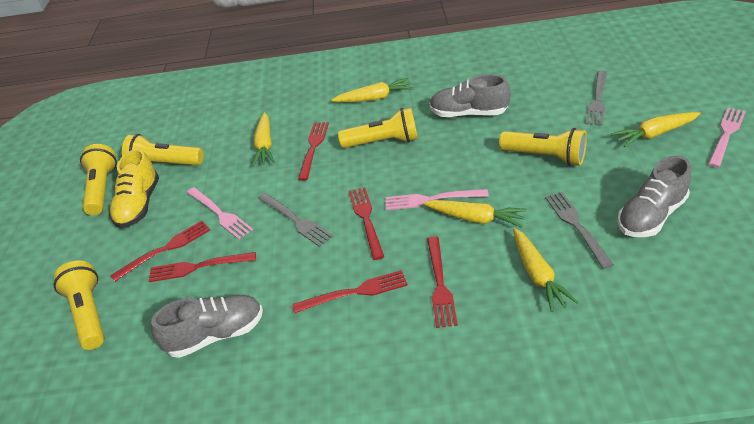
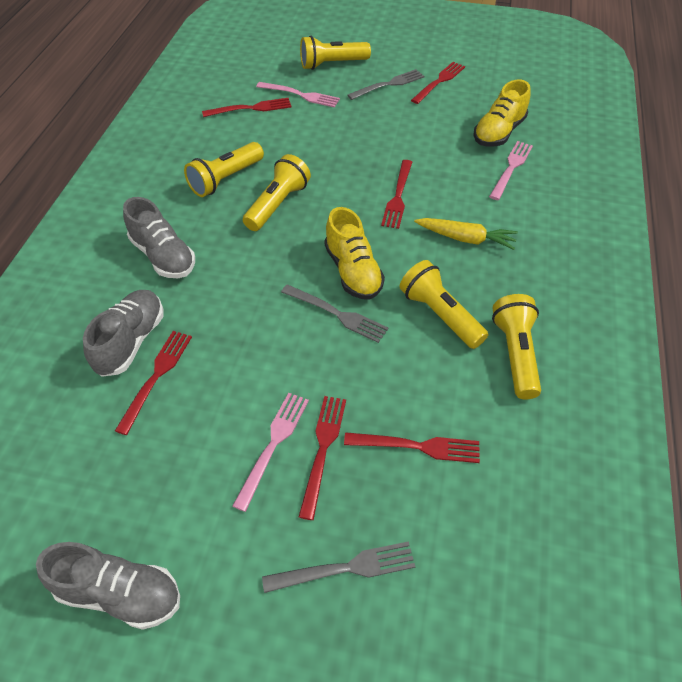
yellow carrot: 5 -> 1
yellow shoe: 1 -> 2

